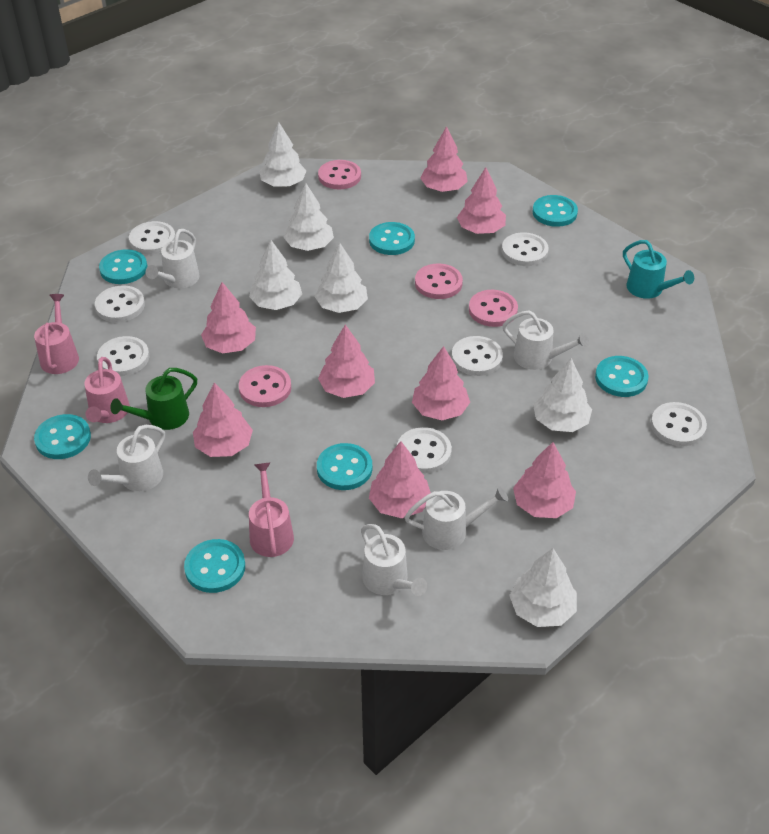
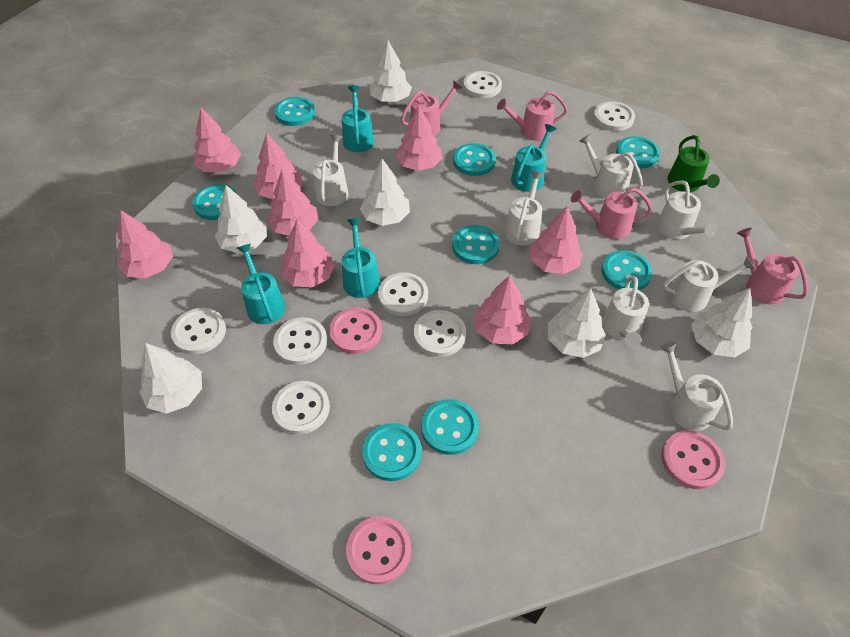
pink button: 4 -> 3
pink watering can: 3 -> 4
turquoise button: 7 -> 8
turquoise watering can: 1 -> 4
white watering can: 5 -> 7

